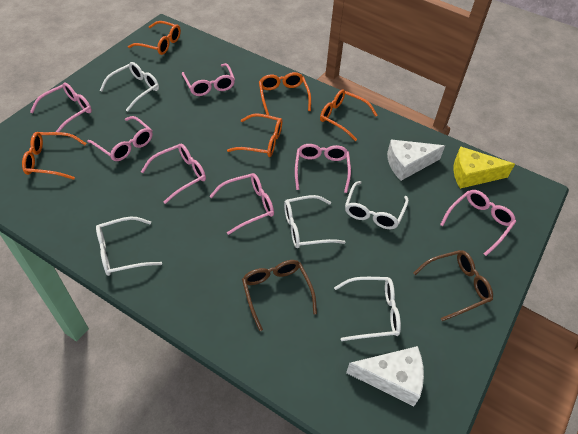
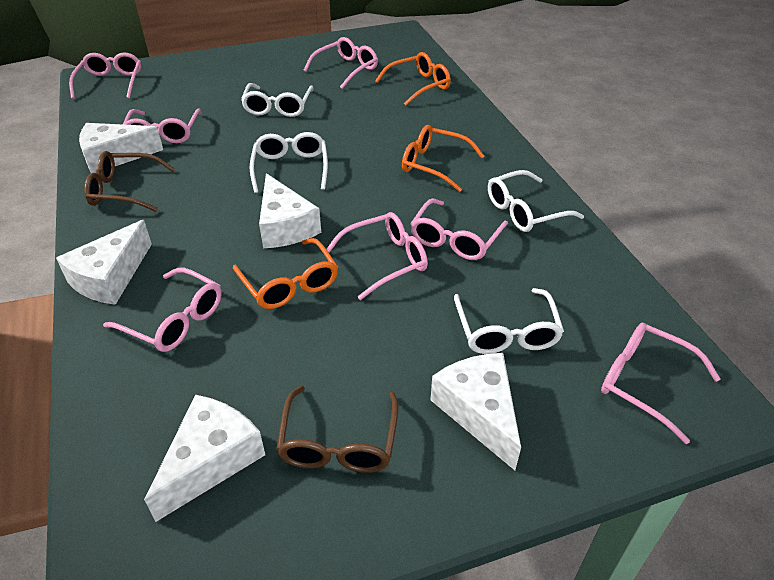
orange glasses: 5 -> 3
white cheese: 2 -> 5
white glasses: 5 -> 4
yellow cheese: 1 -> 0

